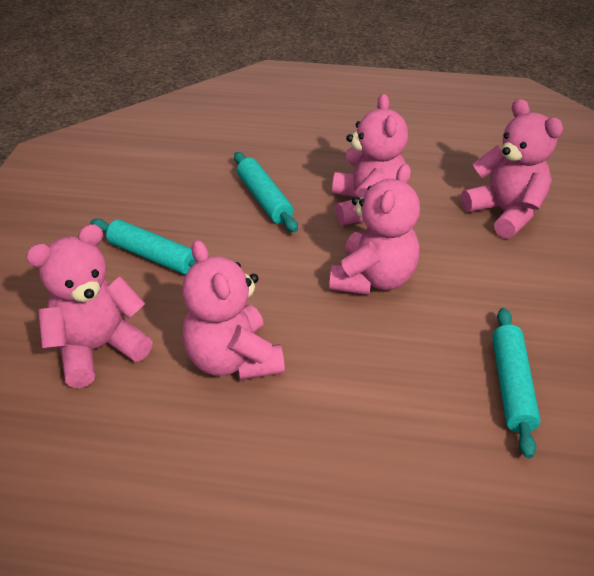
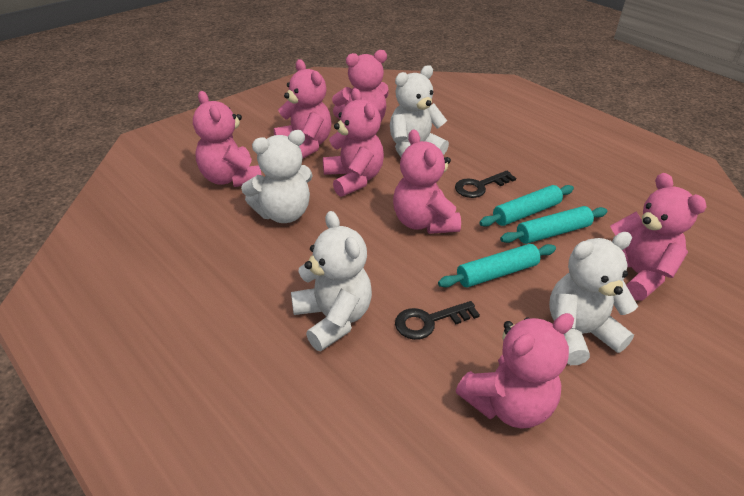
black key: 0 -> 2
pink teddy bear: 5 -> 7
white teddy bear: 0 -> 4

